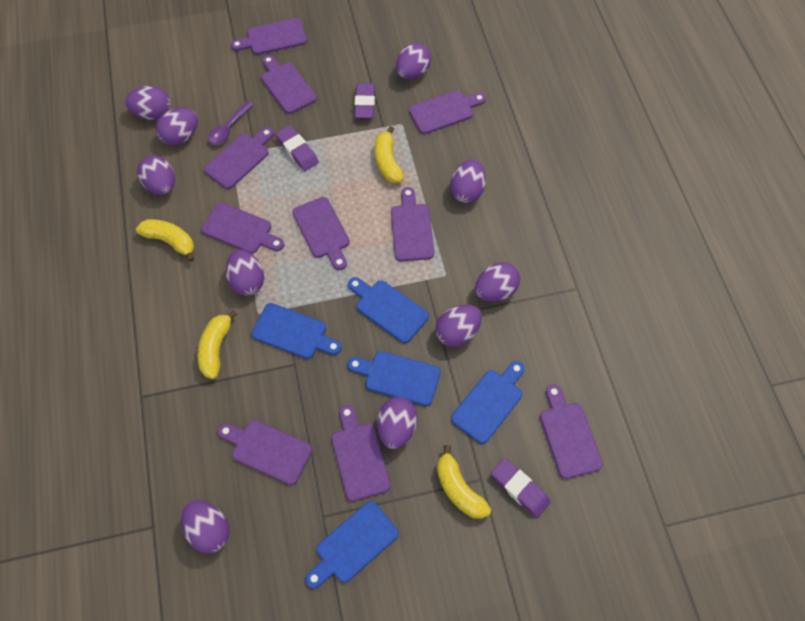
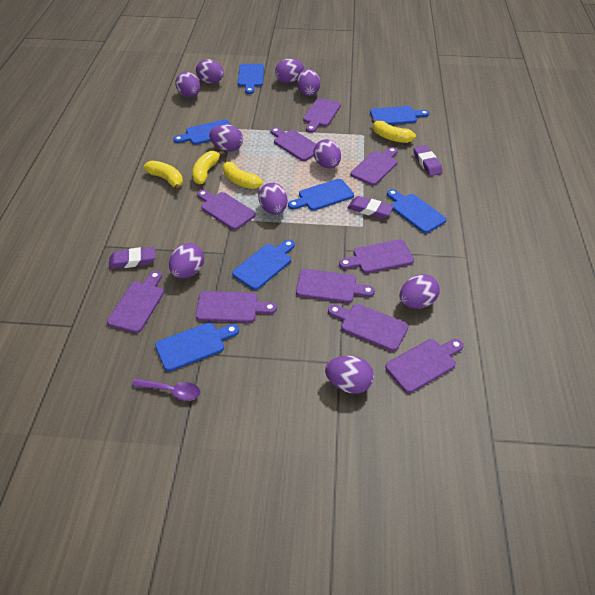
blue cutting board: 5 -> 7

